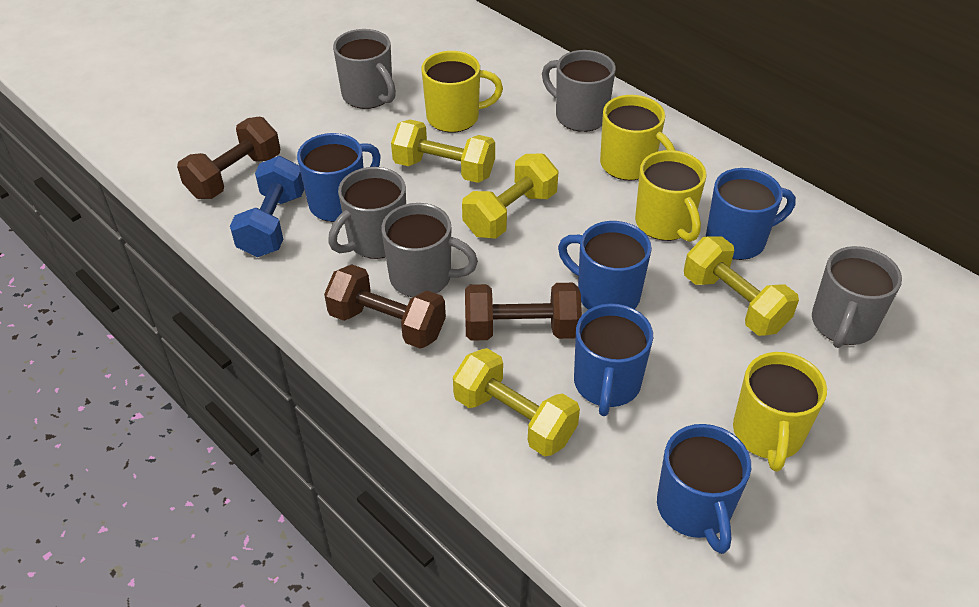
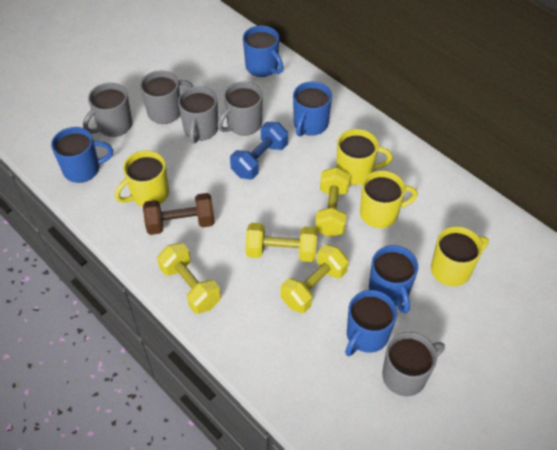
brown dumbbell: 3 -> 1

